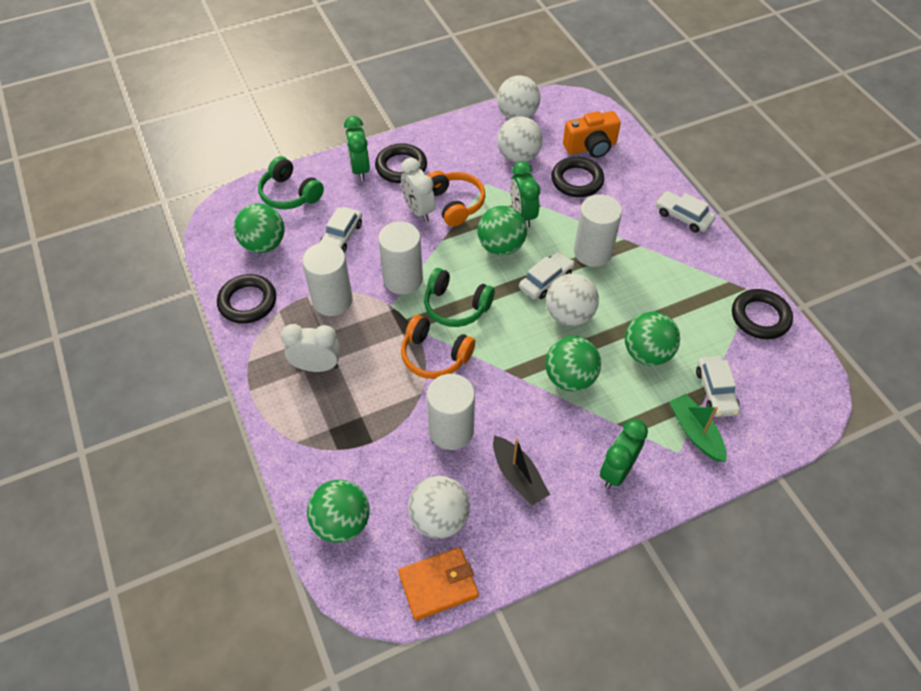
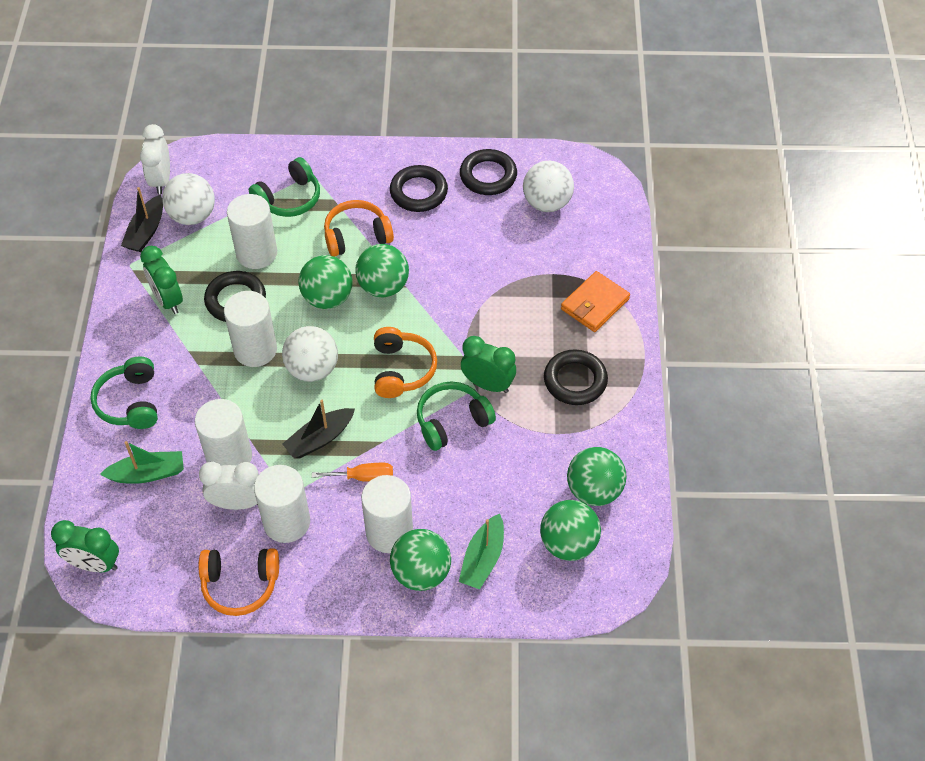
black boat: 1 -> 2
green boat: 1 -> 2
green headphones: 2 -> 3
orange camera: 1 -> 0
orange headphones: 2 -> 3
orange screwdriver: 0 -> 1
white ball: 4 -> 3
white car: 4 -> 0
white cylinder: 4 -> 5

